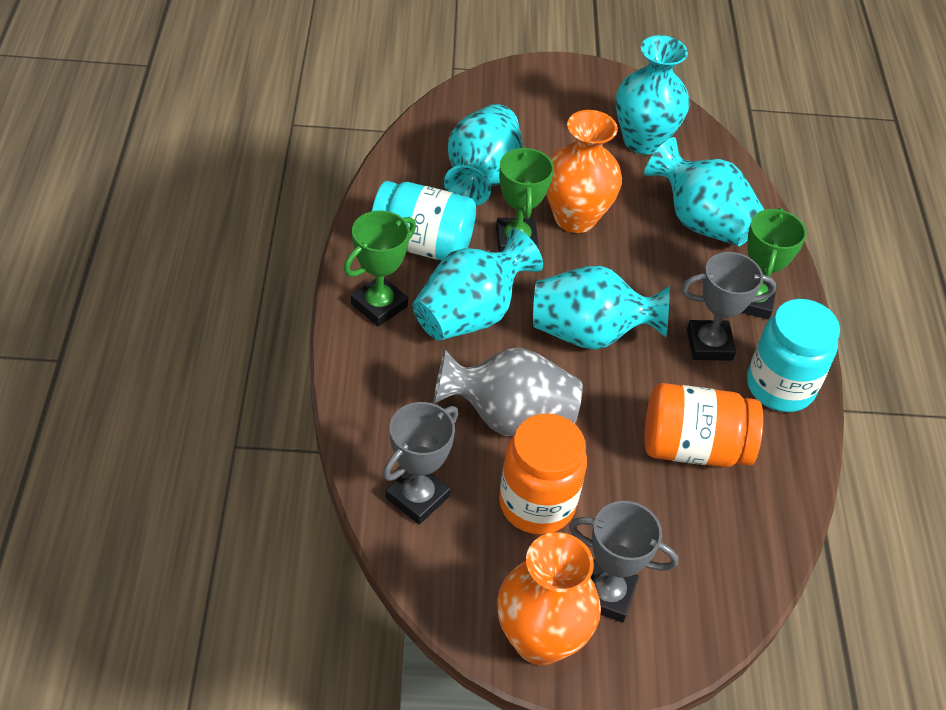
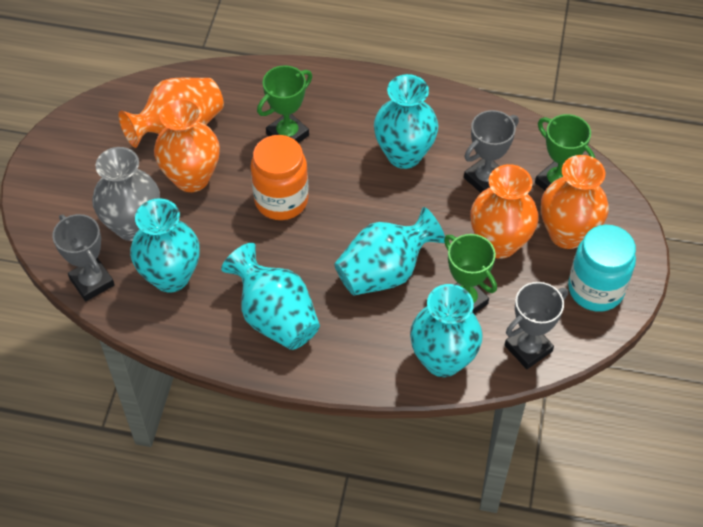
orange jar: 2 -> 1
orange vase: 2 -> 4
turquoise jar: 2 -> 1

